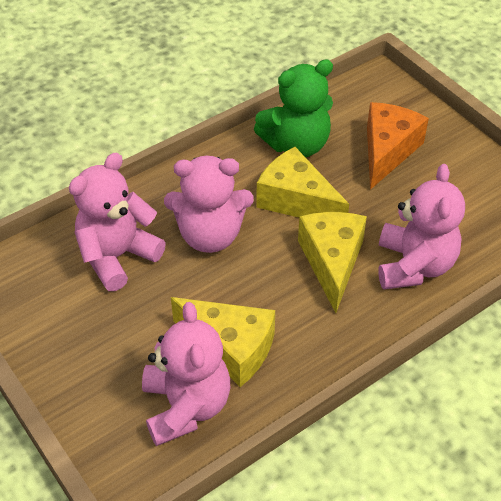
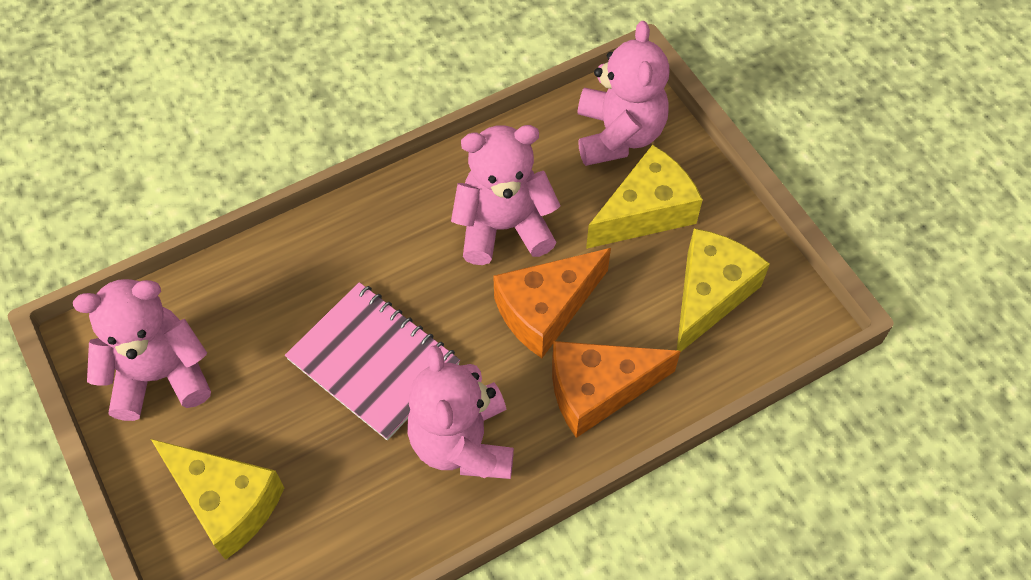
green teddy bear: 1 -> 0
orange cheese: 1 -> 2
pink notebook: 0 -> 1

